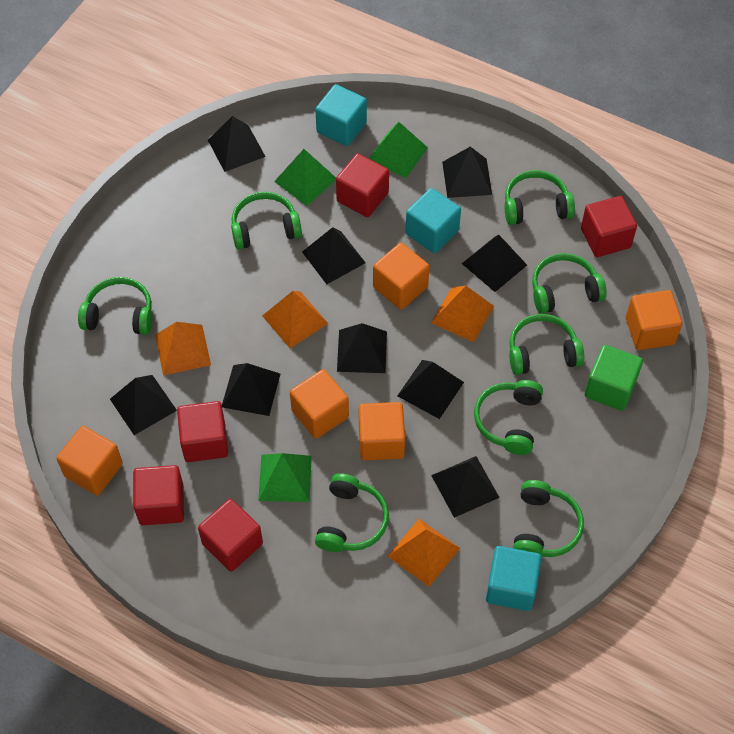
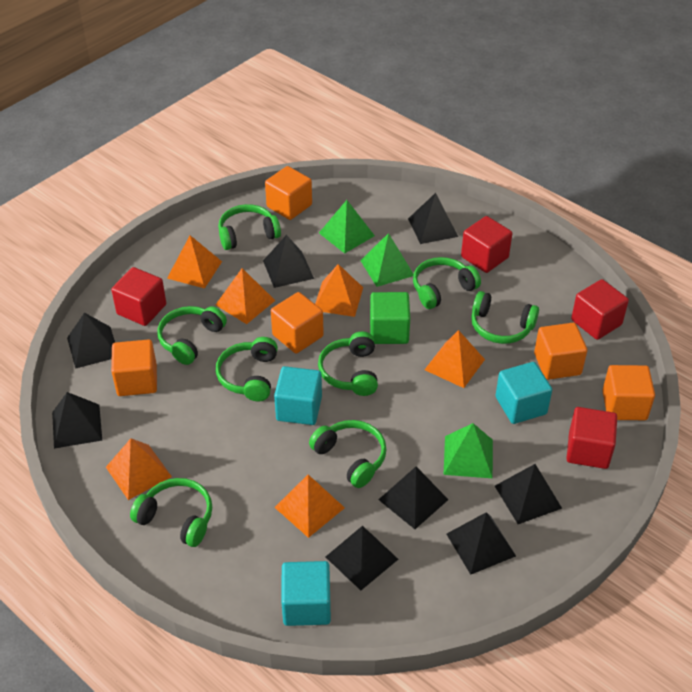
black pyramid: 9 -> 8
orange pyramid: 4 -> 6
red cube: 5 -> 4

